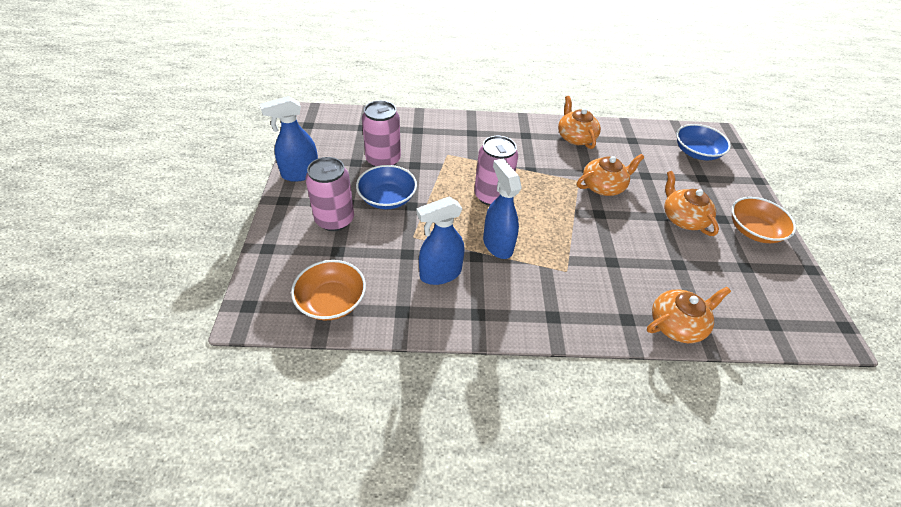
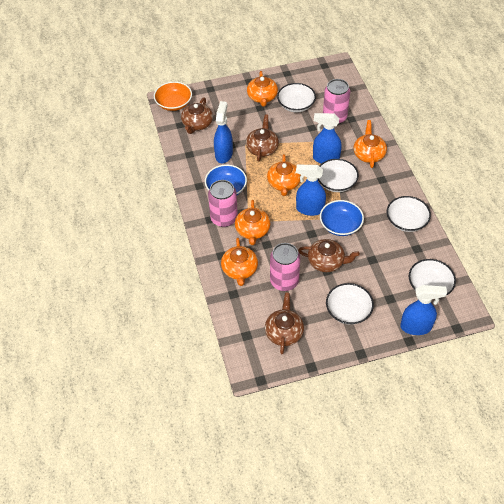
blue spray bottle: 3 -> 4
brown teapot: 0 -> 4
orange bowl: 2 -> 1
orange teapot: 4 -> 5
white bowl: 0 -> 5

